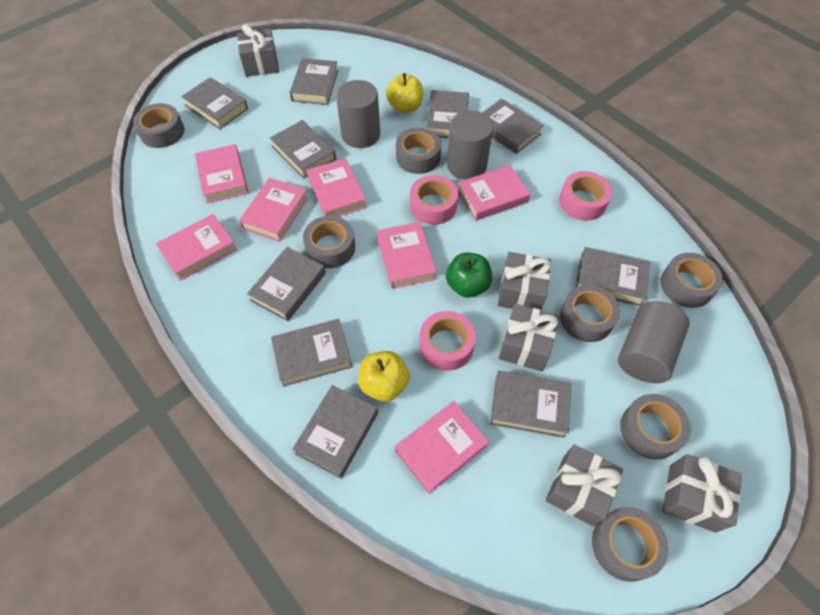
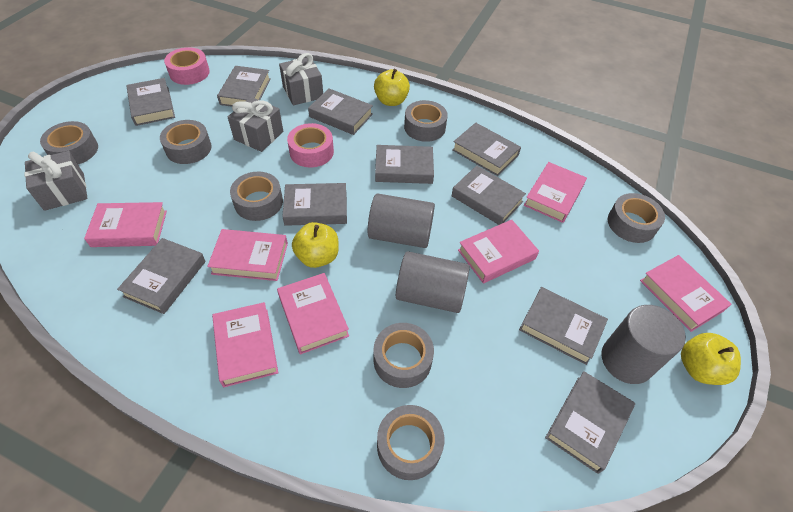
green apple: 1 -> 0
grey gift: 5 -> 3
pink tape: 3 -> 2
yellow apple: 2 -> 3

